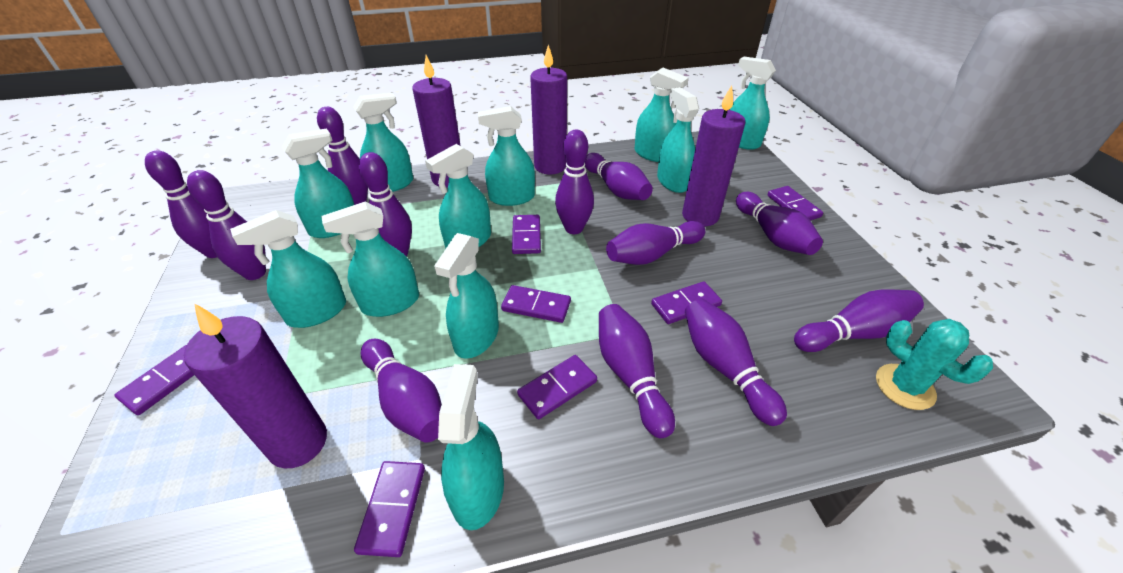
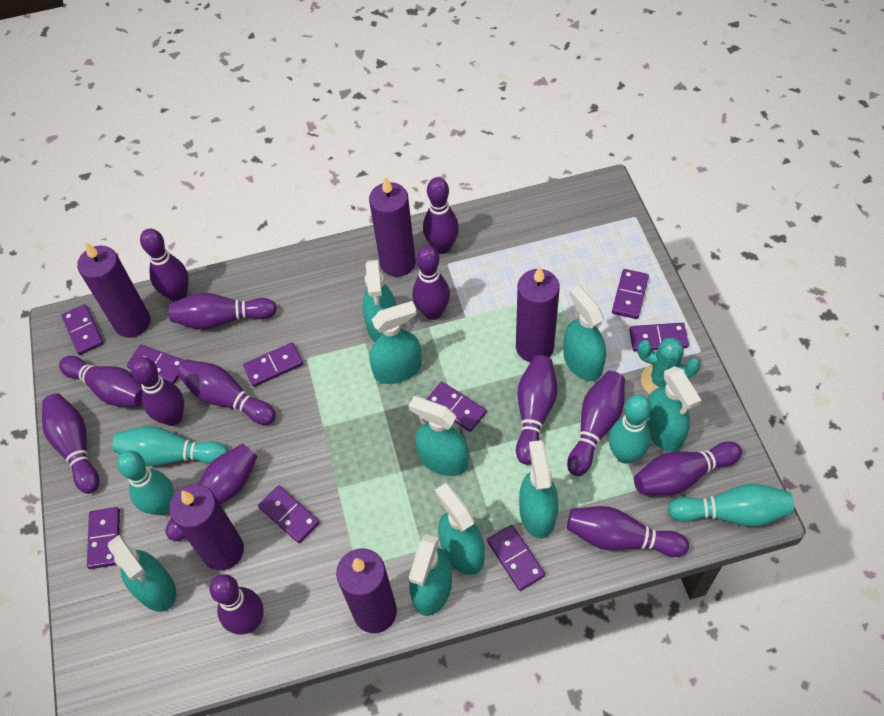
purple bowling pin: 12 -> 14
purple candle: 4 -> 5
purple domino: 7 -> 9
turquoise bowling pin: 0 -> 4
turquoise spray bottle: 11 -> 9

